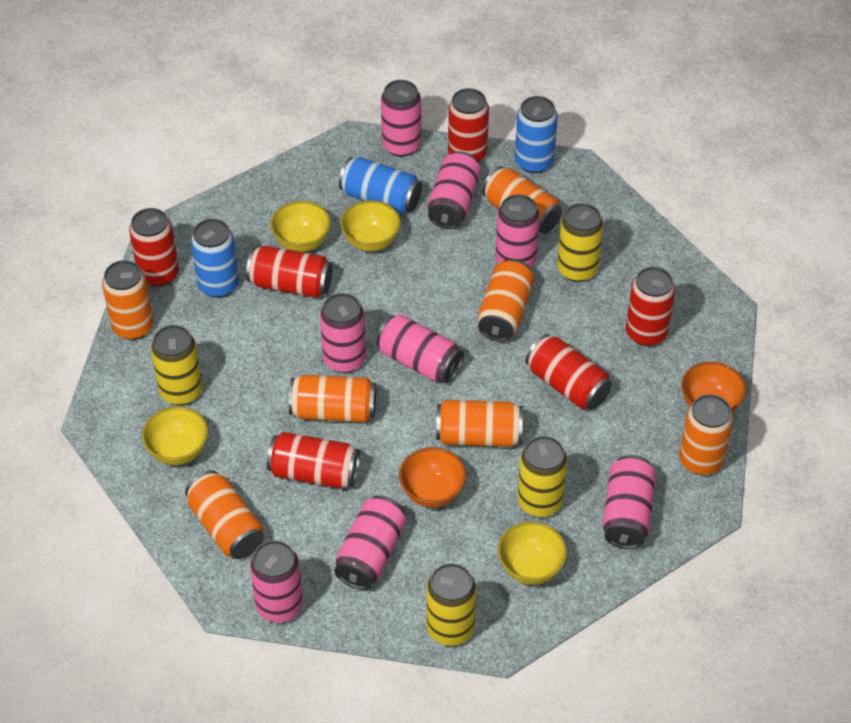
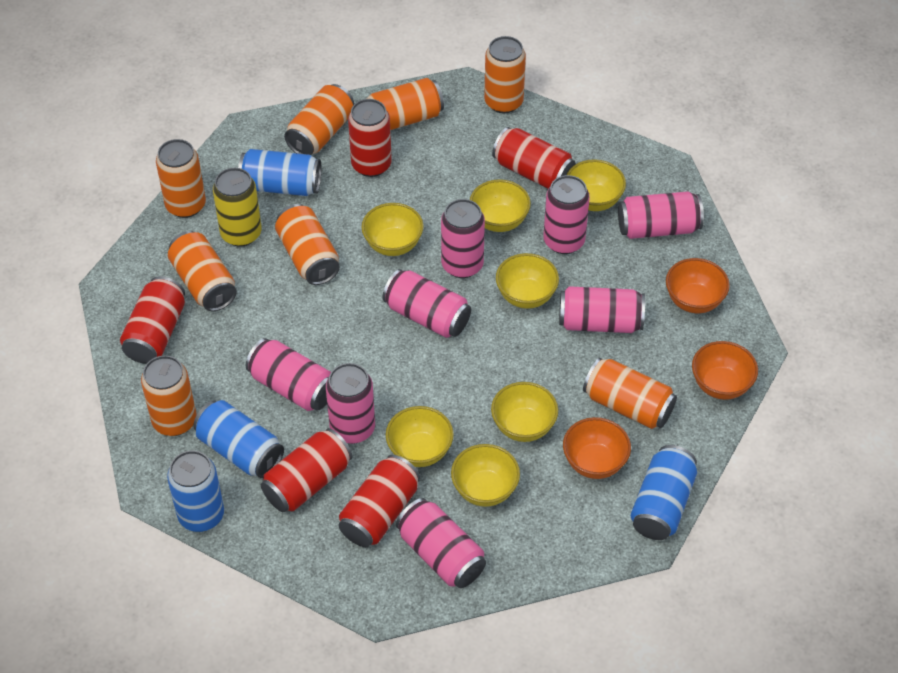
blue can: 3 -> 4
orange bowl: 2 -> 3
orange can: 7 -> 8
red can: 6 -> 5
yellow bowl: 4 -> 7
yellow can: 4 -> 1

